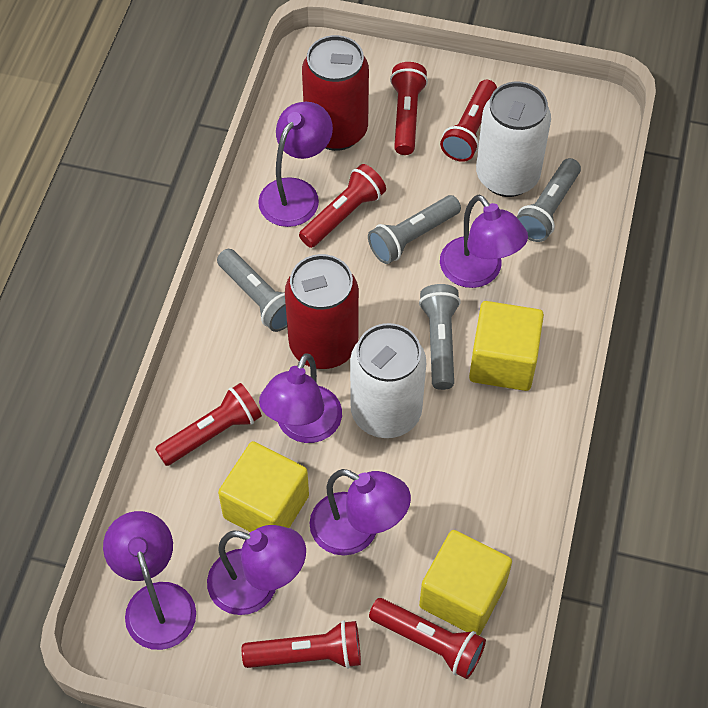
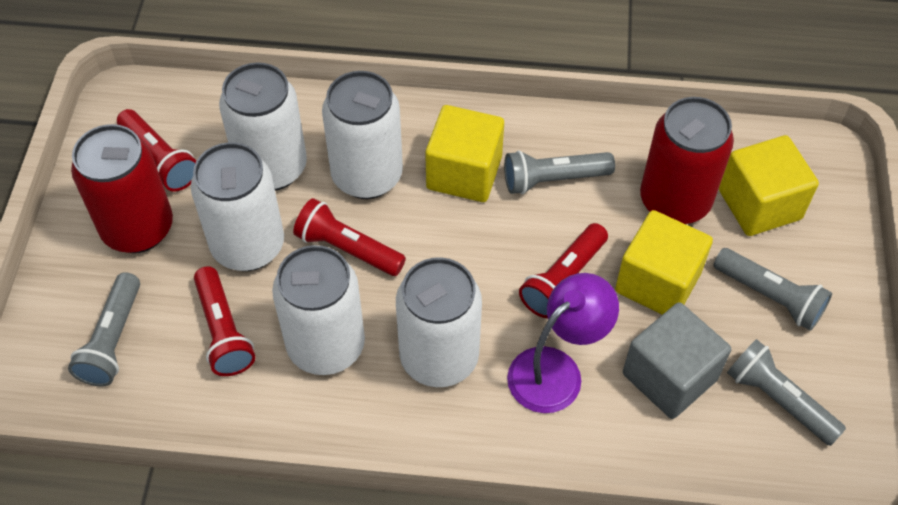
grey cube: 0 -> 1
purple lamp: 6 -> 1
red flashlight: 6 -> 4
white can: 2 -> 5

